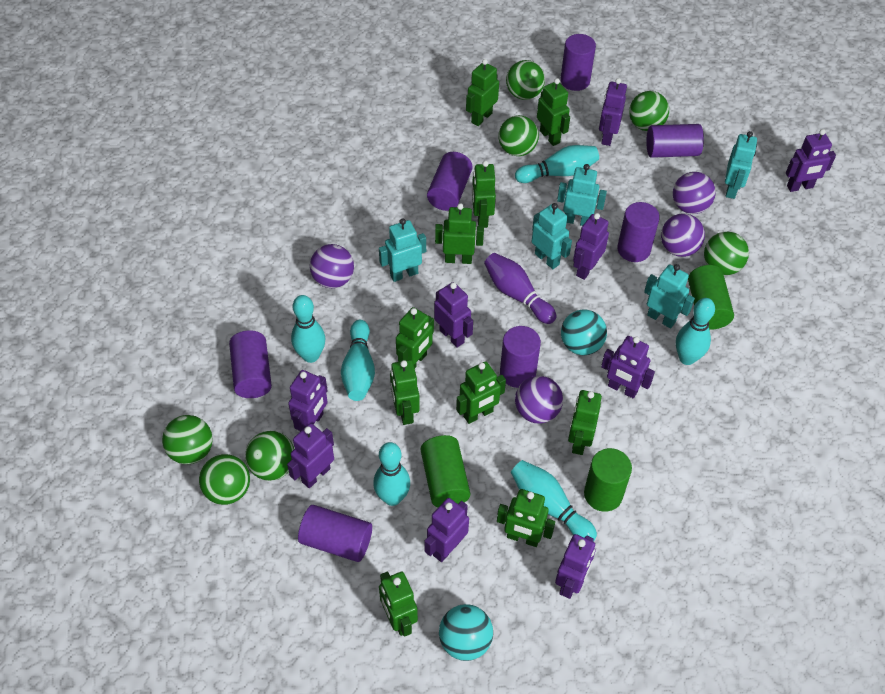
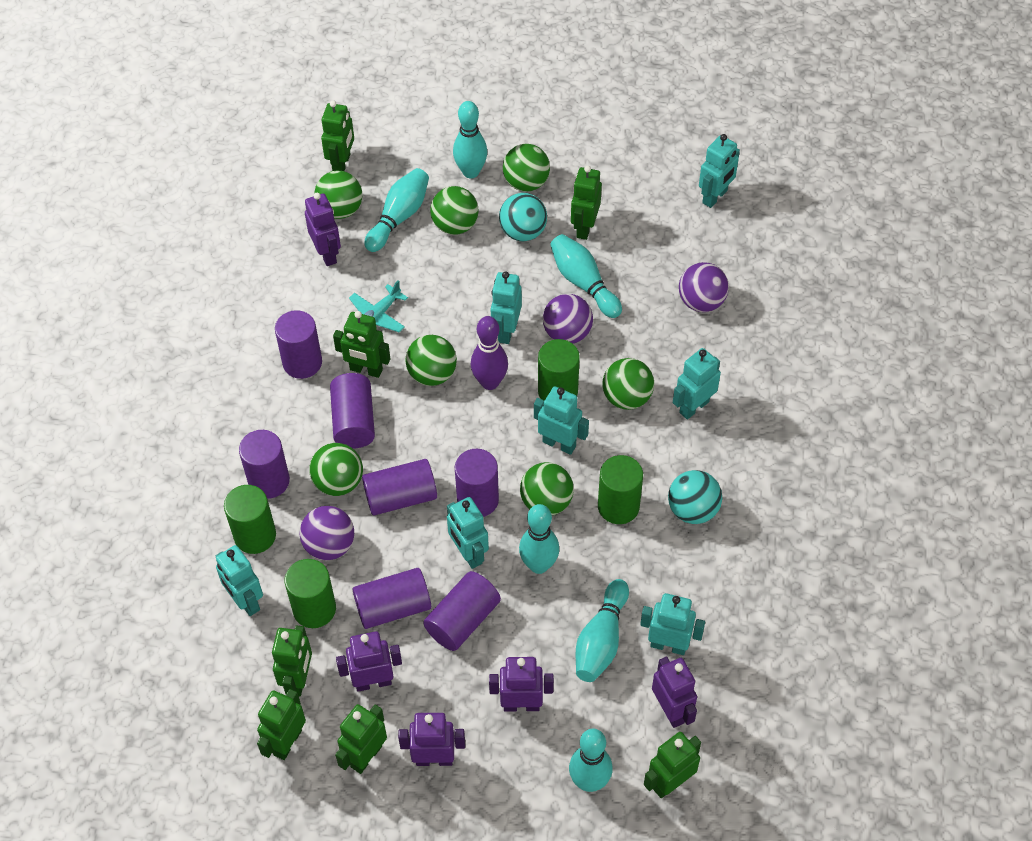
green cylinder: 3 -> 4
green robot: 10 -> 7
purple ball: 4 -> 3
purple robot: 9 -> 5
turquoise plane: 0 -> 1
turquoise robot: 5 -> 7

